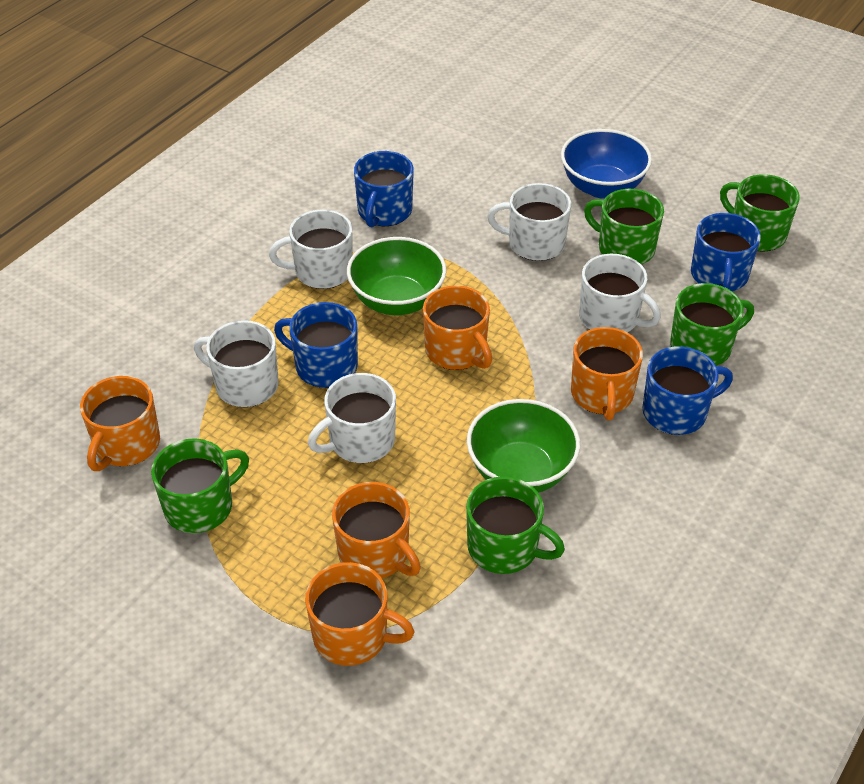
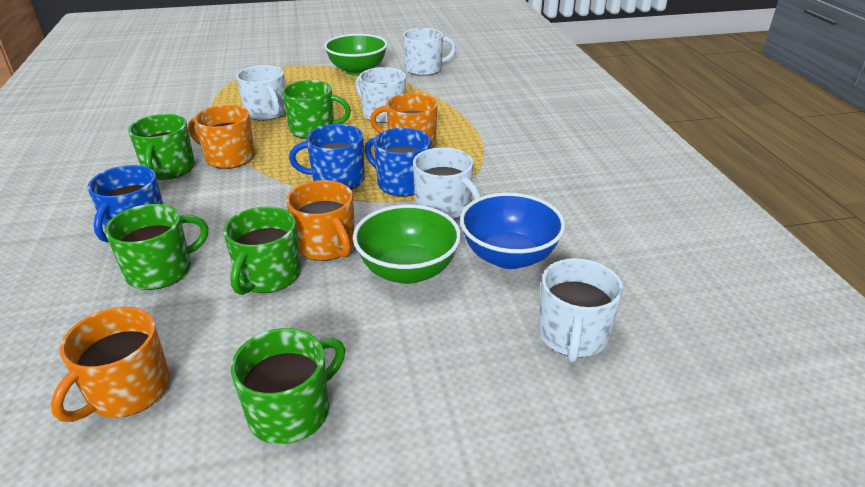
blue mug: 4 -> 3
orange mug: 5 -> 4

